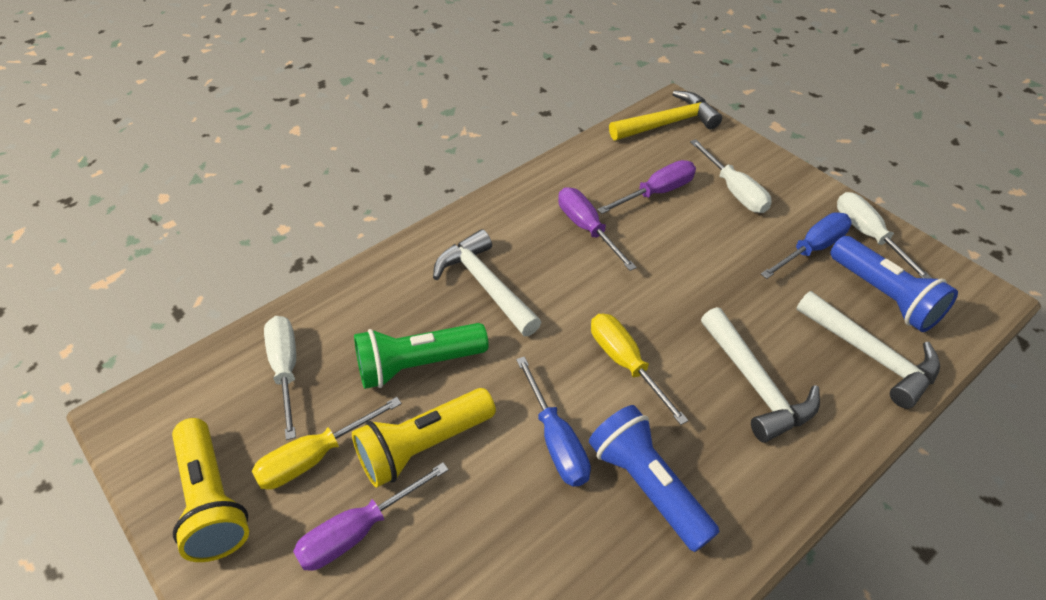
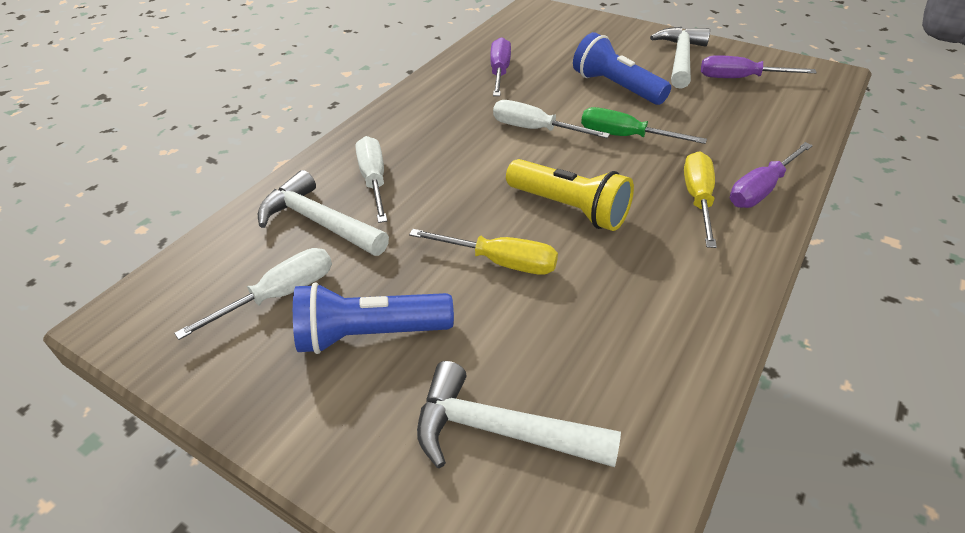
blue screwdriver: 2 -> 0
green flashlight: 1 -> 0
green screwdriver: 0 -> 1
yellow flashlight: 2 -> 1
yellow hammer: 1 -> 0

